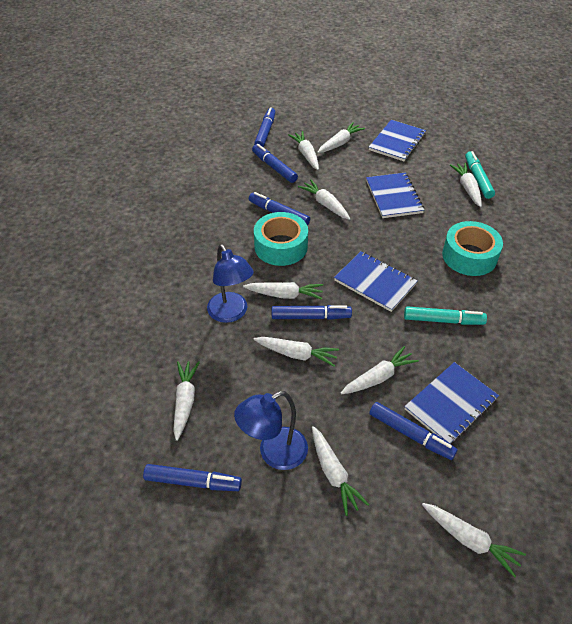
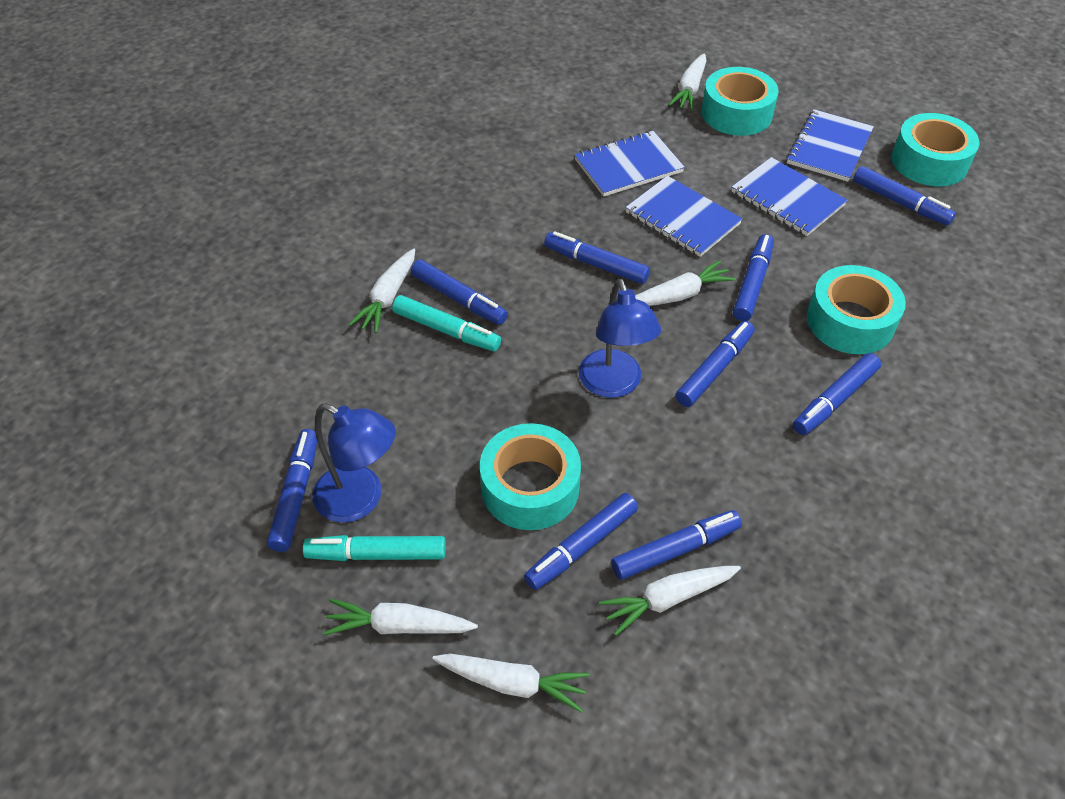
blue marker: 6 -> 9
turquoise tape: 2 -> 4
white carrot: 10 -> 6

